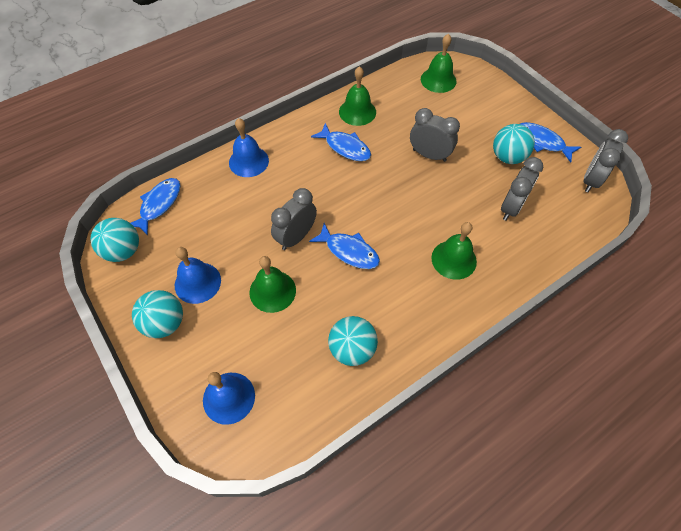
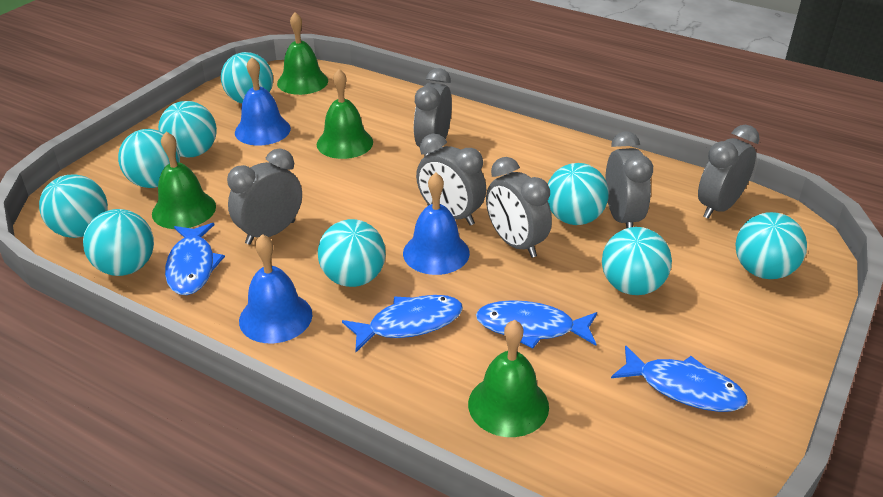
grey clock: 4 -> 6
turquoise ball: 4 -> 9

